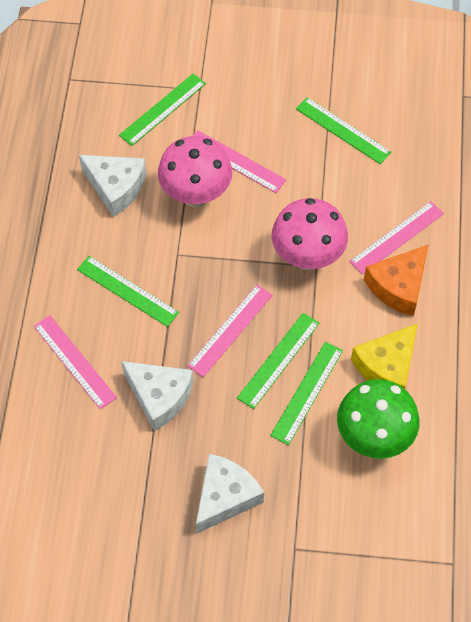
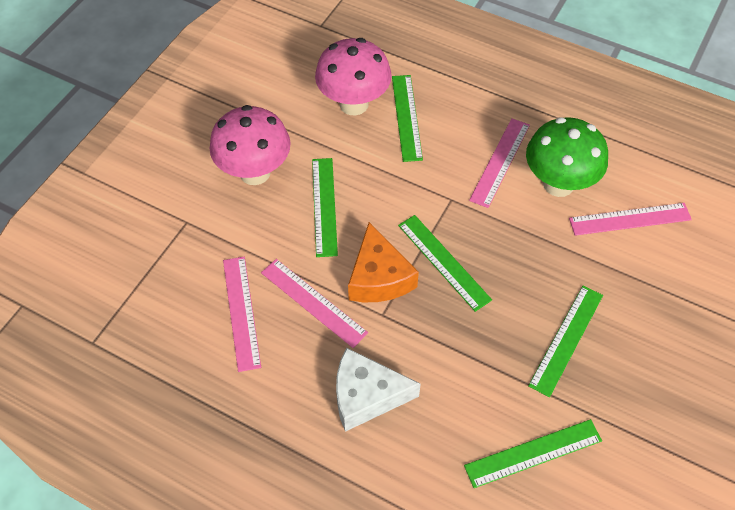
white cheese: 3 -> 1
yellow cheese: 1 -> 0

